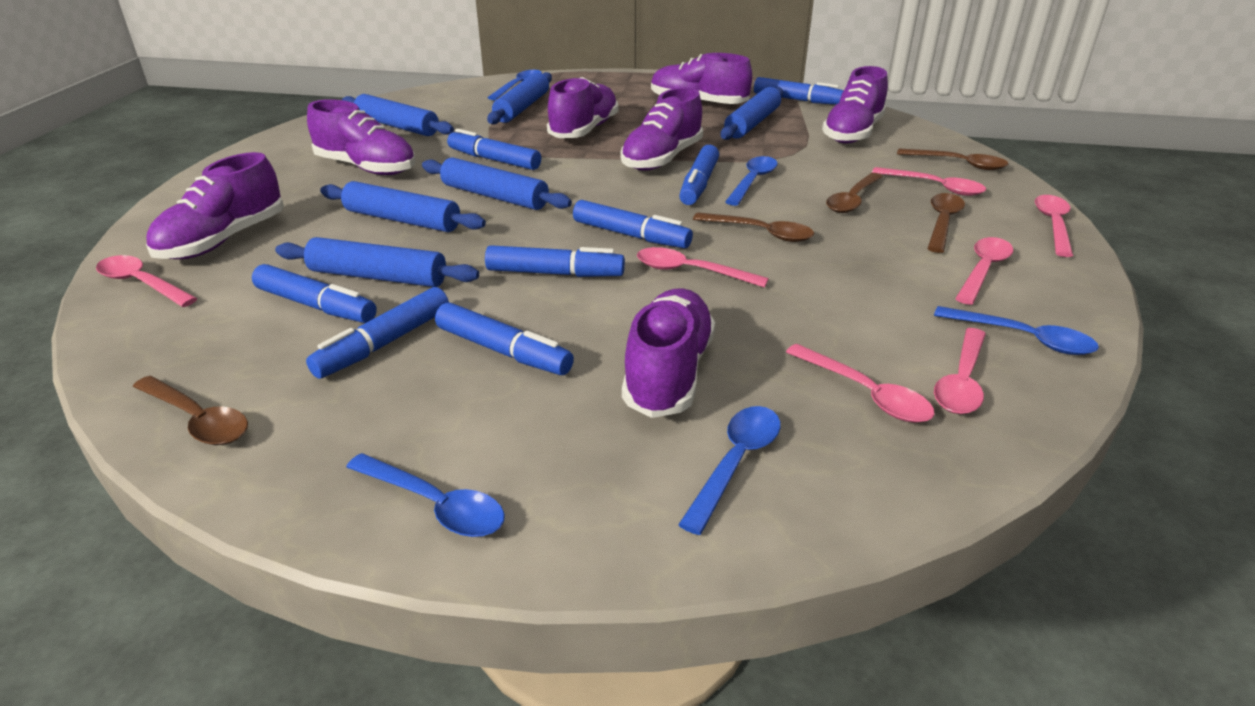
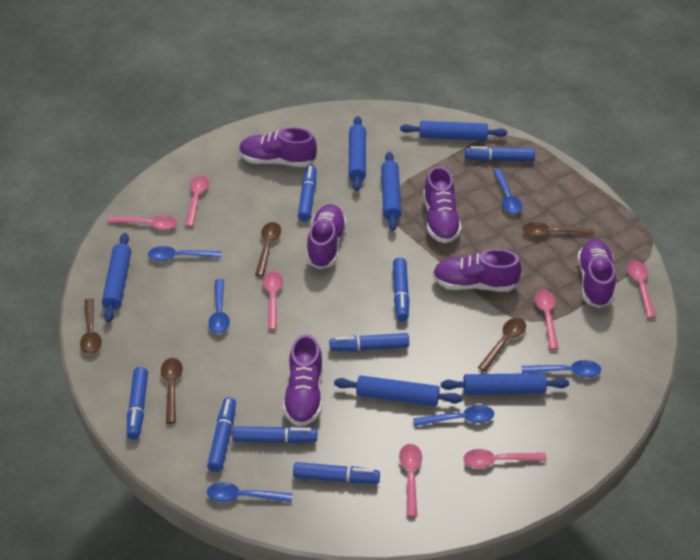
blue spoon: 5 -> 6
purple shoe: 7 -> 6

